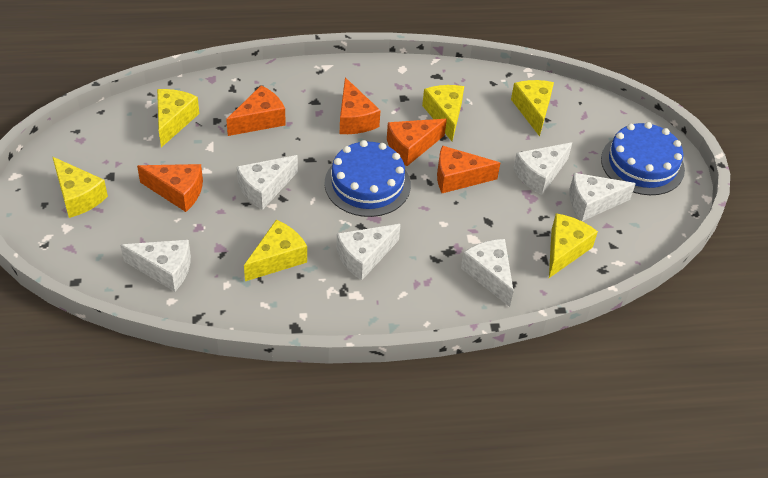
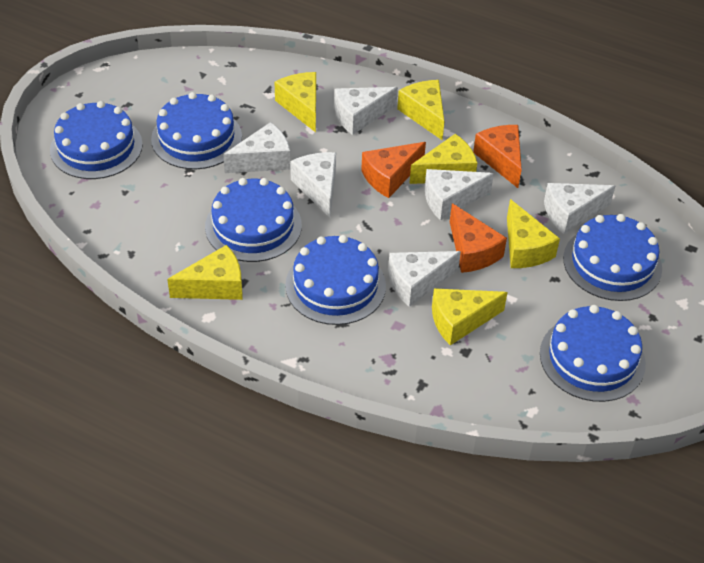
blue cake: 2 -> 6
orange cheese: 5 -> 3

